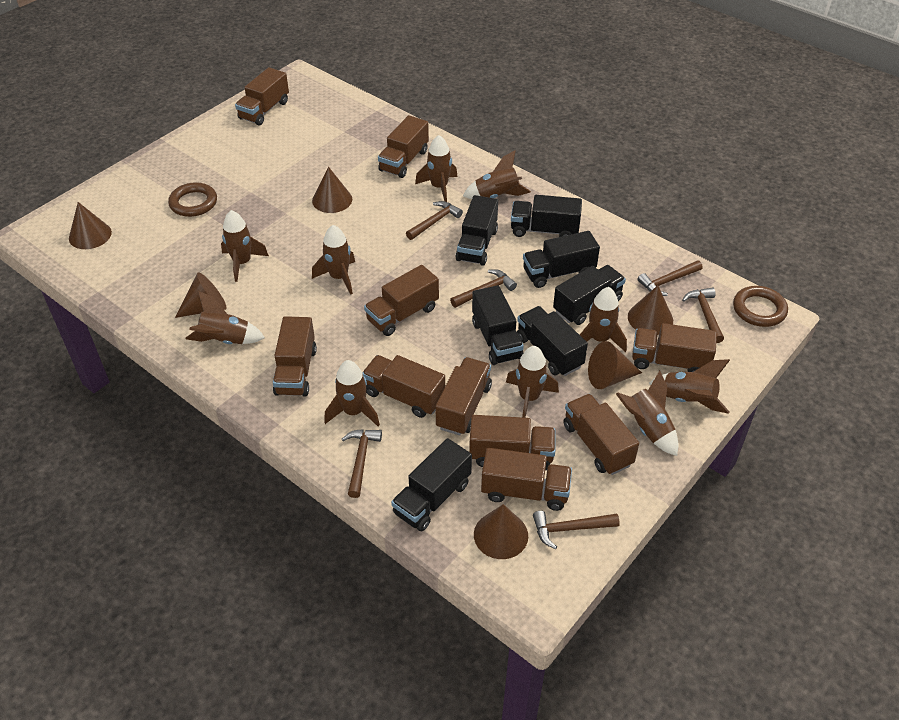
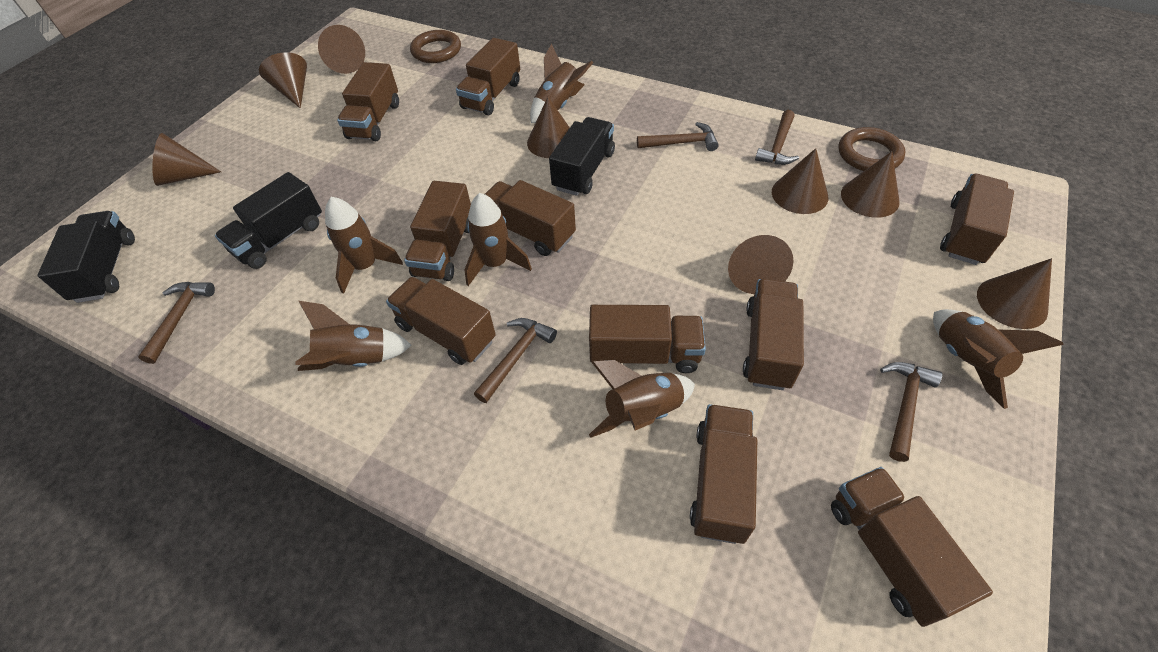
black truck: 7 -> 3
brown cone: 6 -> 8
brown hammer: 6 -> 5
brown rocket: 10 -> 6

